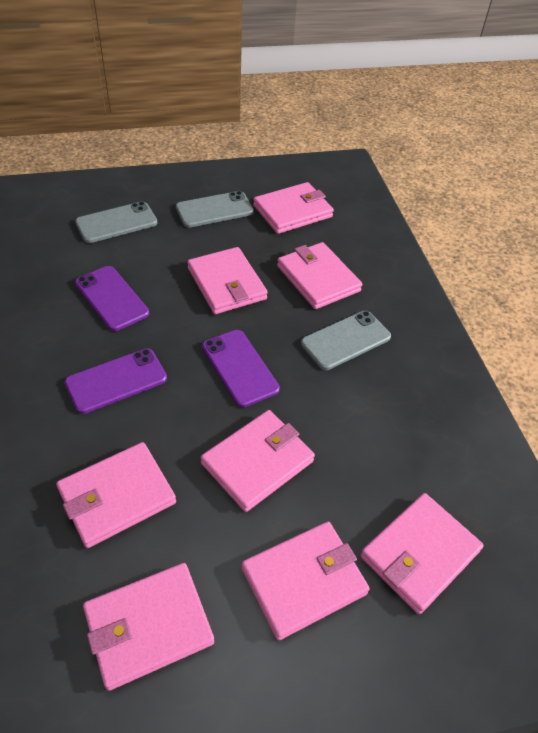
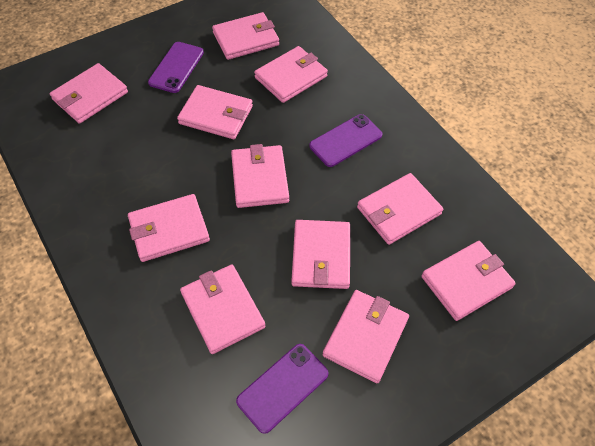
grey phone: 3 -> 0
pink wallet: 8 -> 11

